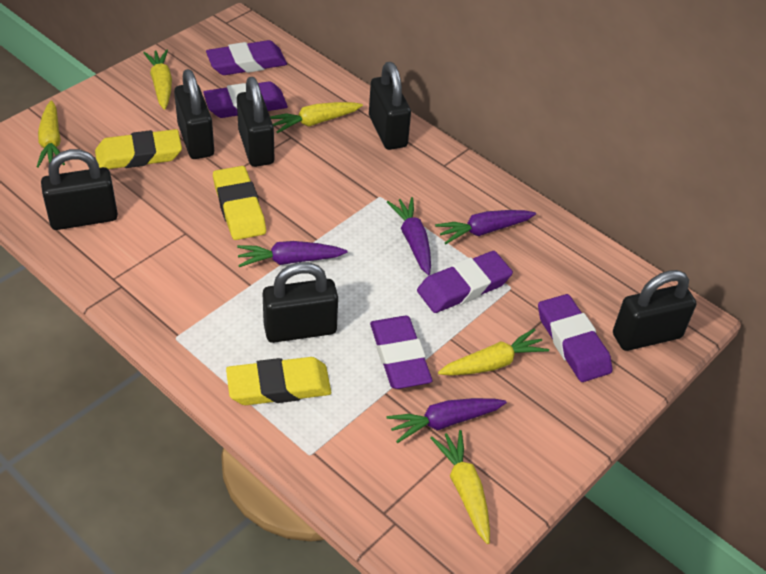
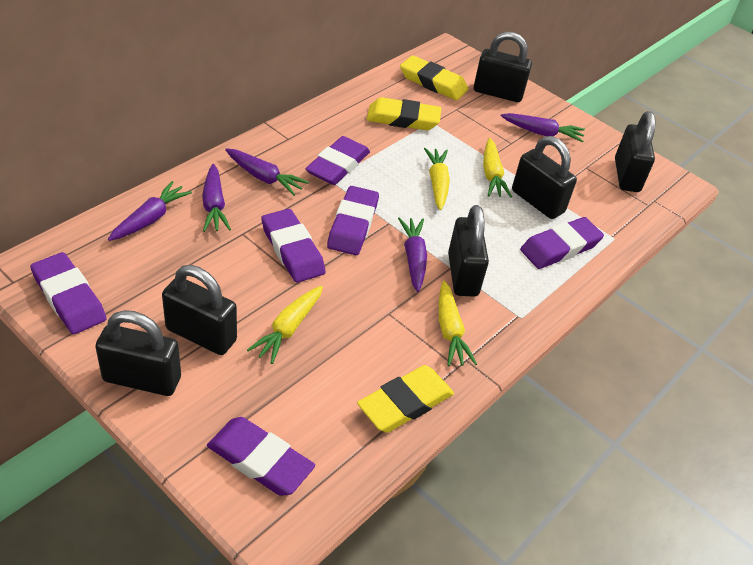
purple carrot: 4 -> 5
purple eraser: 5 -> 6
yellow carrot: 5 -> 4

